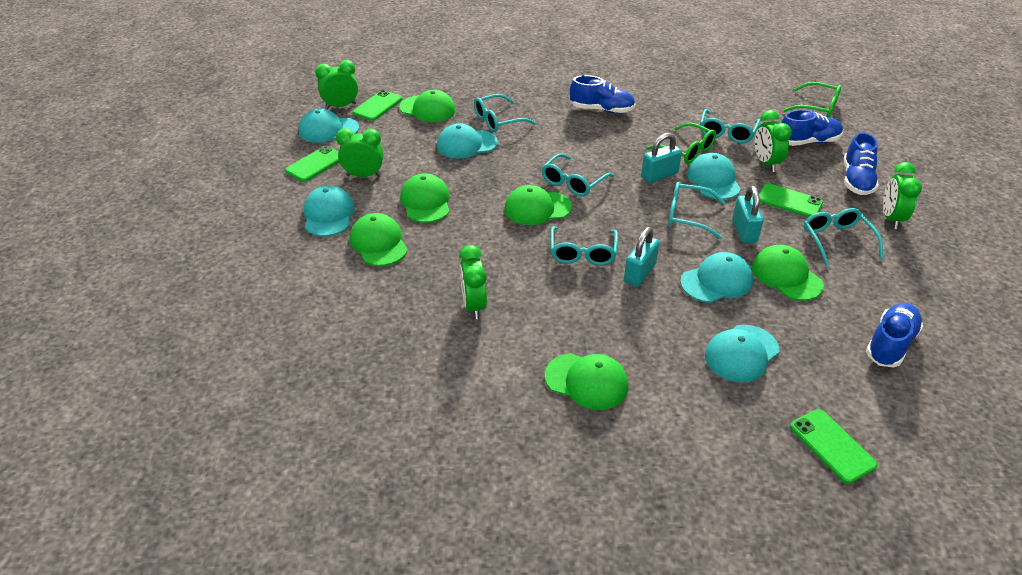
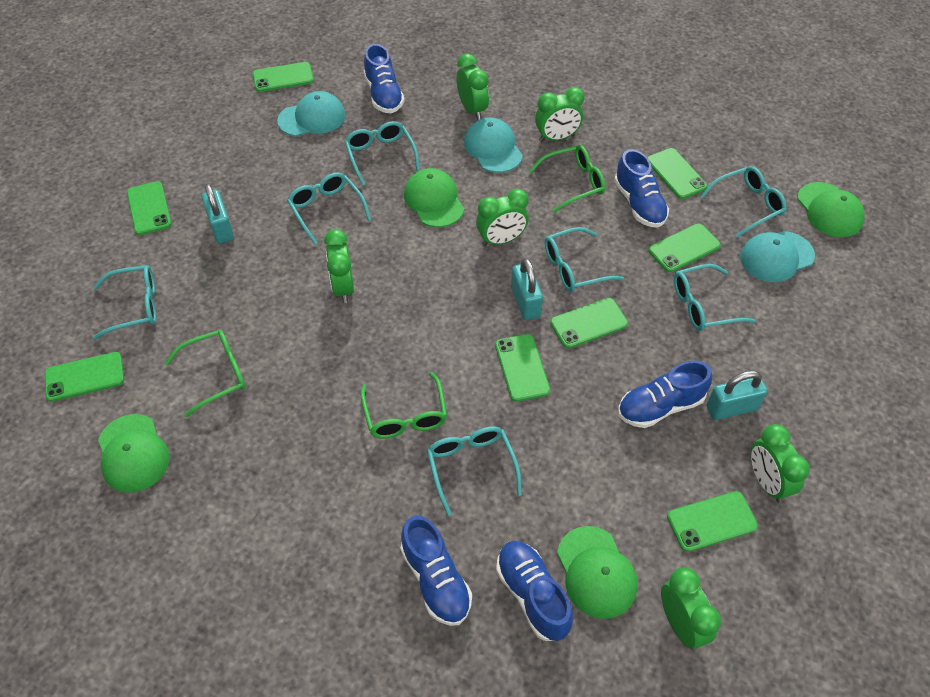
blue shoe: 4 -> 5
green cap: 6 -> 4
green clock: 5 -> 6
green glasses: 2 -> 3
green phone: 4 -> 8
turquoise cap: 6 -> 3
turquoise glasses: 6 -> 7

